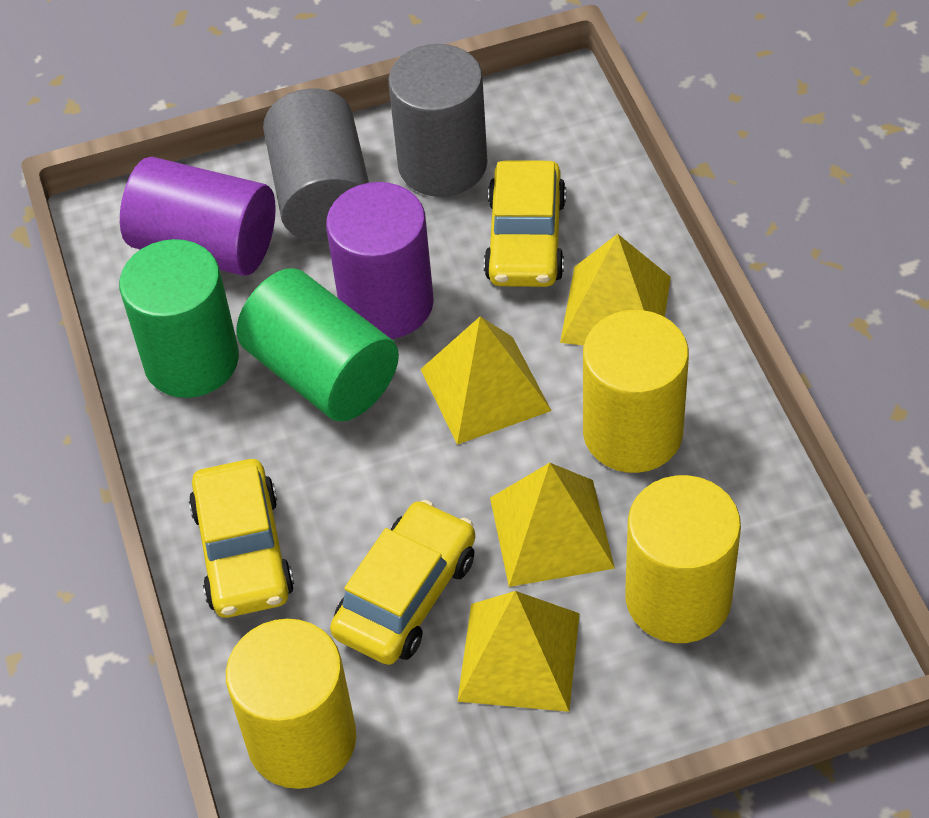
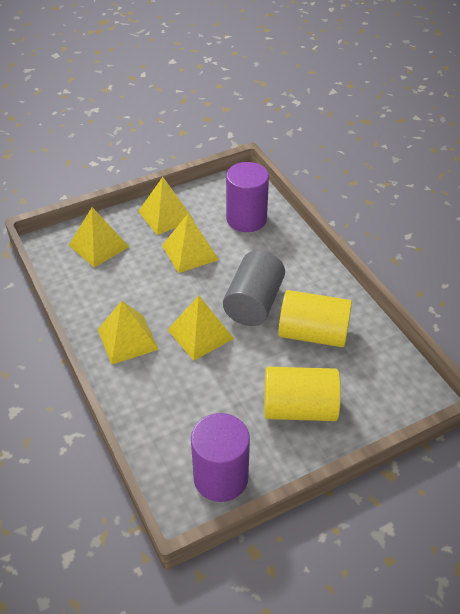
green cylinder: 2 -> 0
grey cylinder: 2 -> 1
yellow car: 3 -> 0
yellow cylinder: 3 -> 2
yellow pyramid: 4 -> 5

